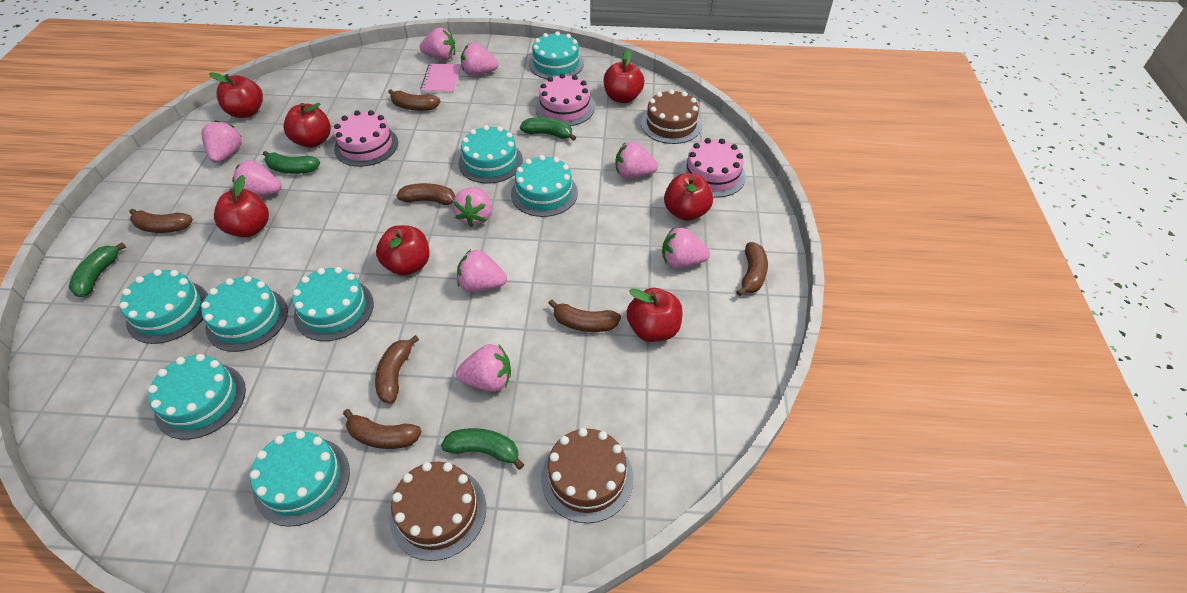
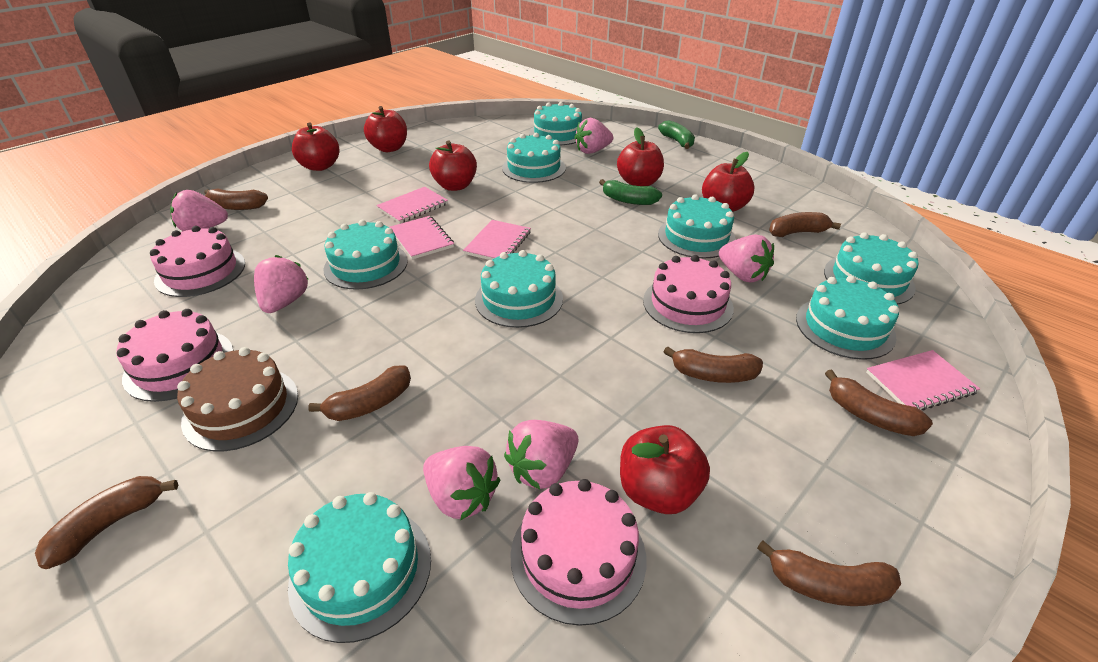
brown cake: 3 -> 1
green banana: 4 -> 2
pink cake: 3 -> 4
pink notebook: 1 -> 4
pink strawberry: 9 -> 6
red apple: 7 -> 6

